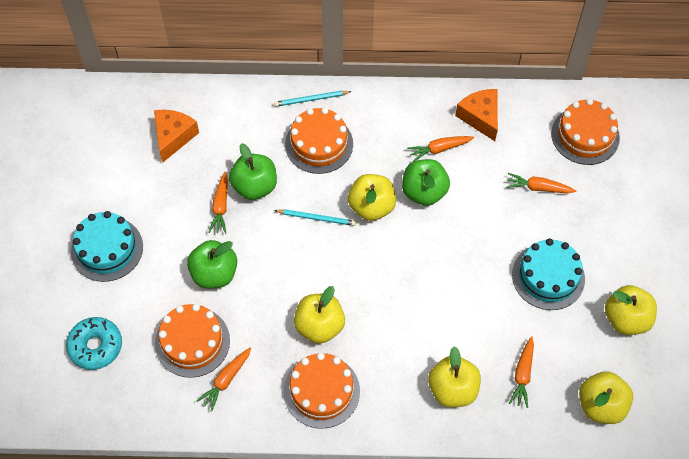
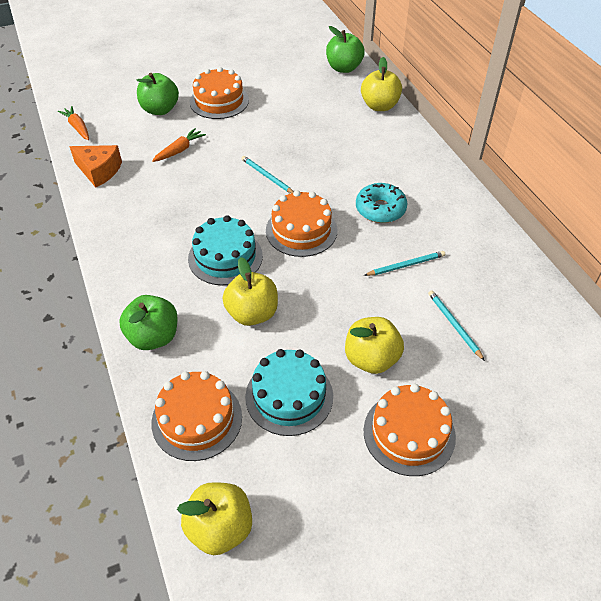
orange carrot: 5 -> 2
orange cheese: 2 -> 1
turquoise pencil: 2 -> 3
yellow apple: 5 -> 4

